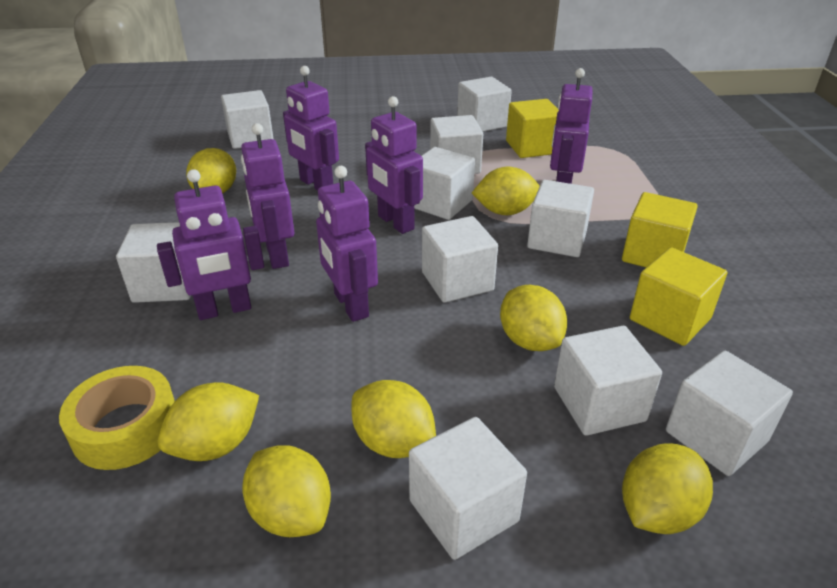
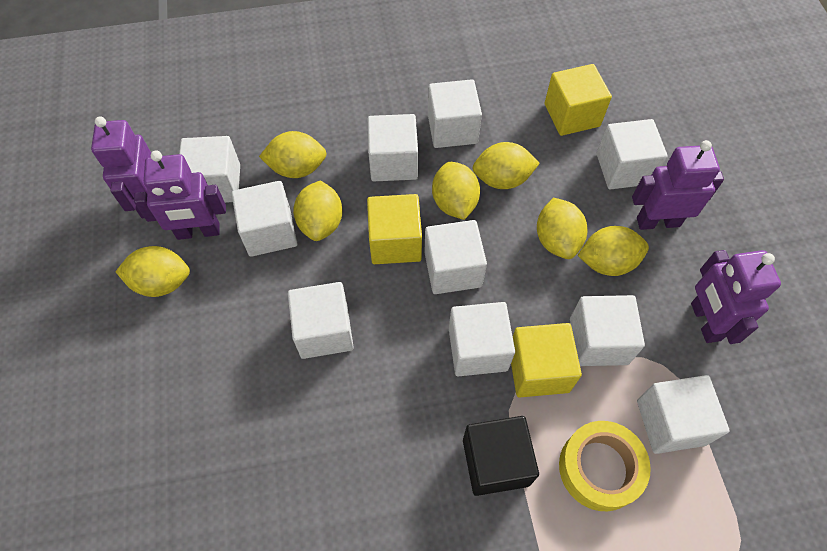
black cube: 0 -> 1
purple robot: 6 -> 4

